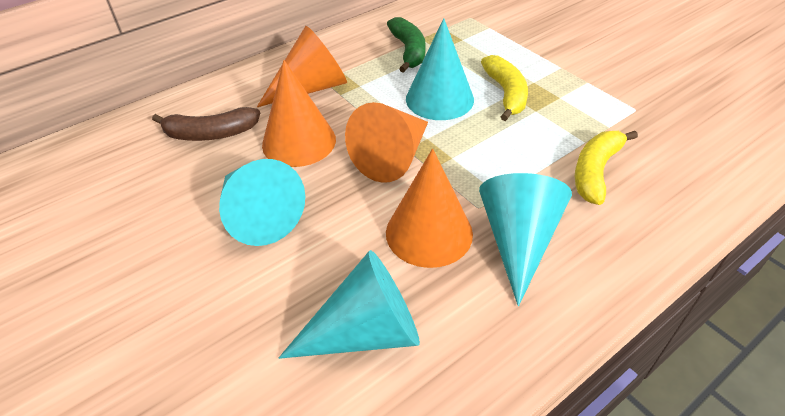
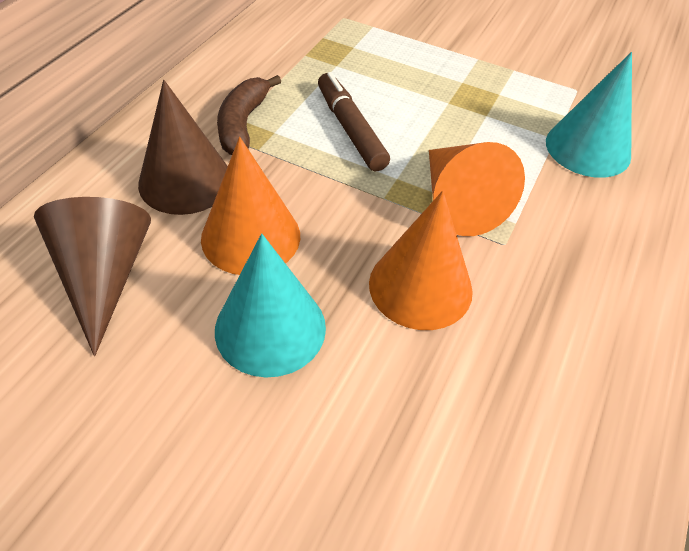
brown cone: 0 -> 2
brown marker: 0 -> 1
green banana: 1 -> 0
orange cone: 4 -> 3
turquoise cone: 4 -> 2
yellow banana: 2 -> 0

